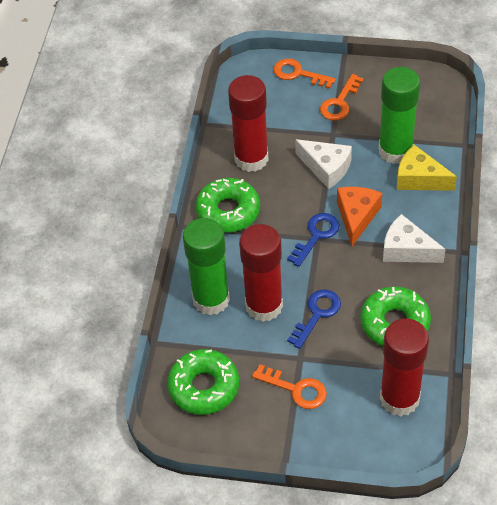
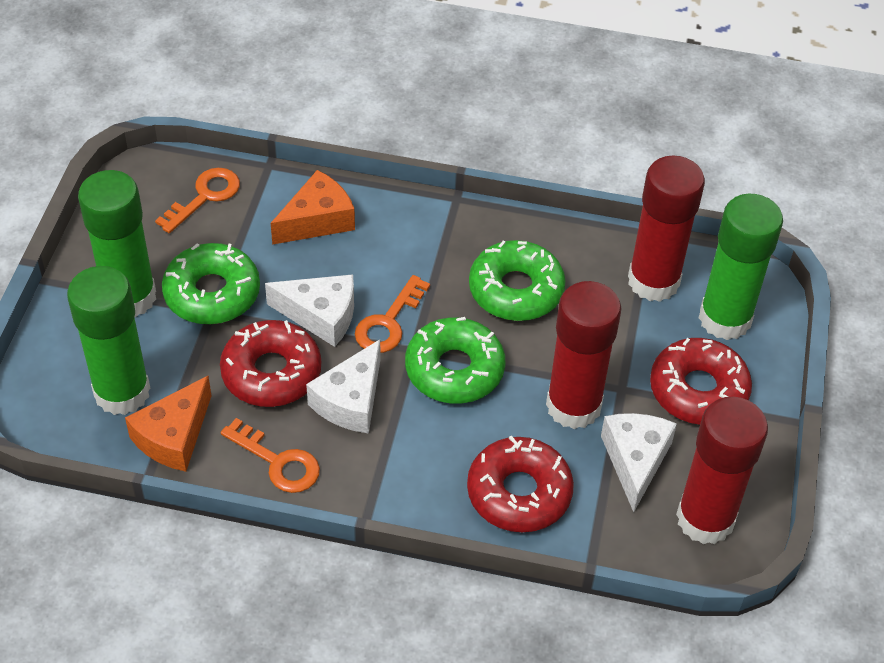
blue key: 2 -> 0
green glue stick: 2 -> 3
orange cheese: 1 -> 2
red donut: 0 -> 3
white cheese: 2 -> 3
yellow cheese: 1 -> 0

